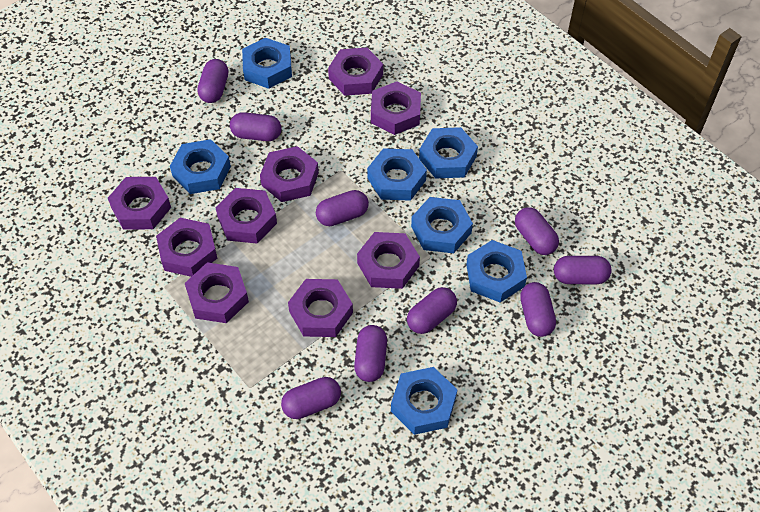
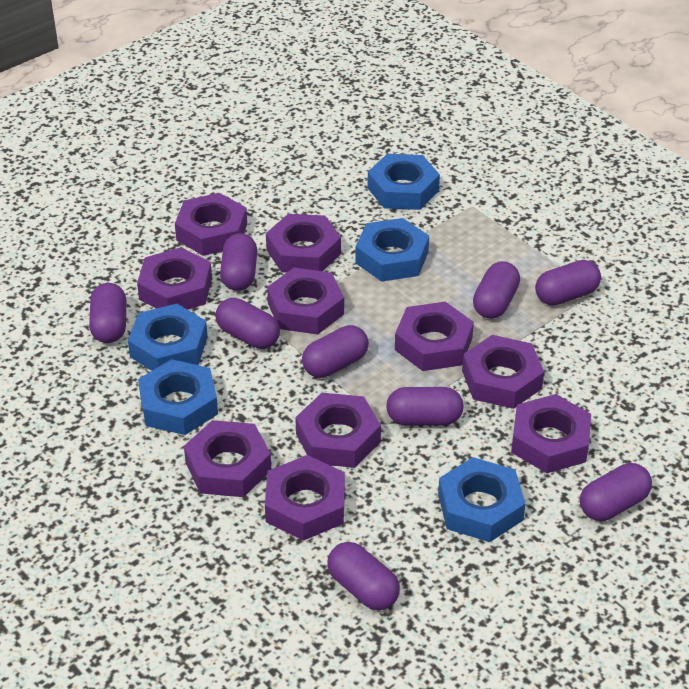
blue nut: 7 -> 5
purple nut: 9 -> 10

